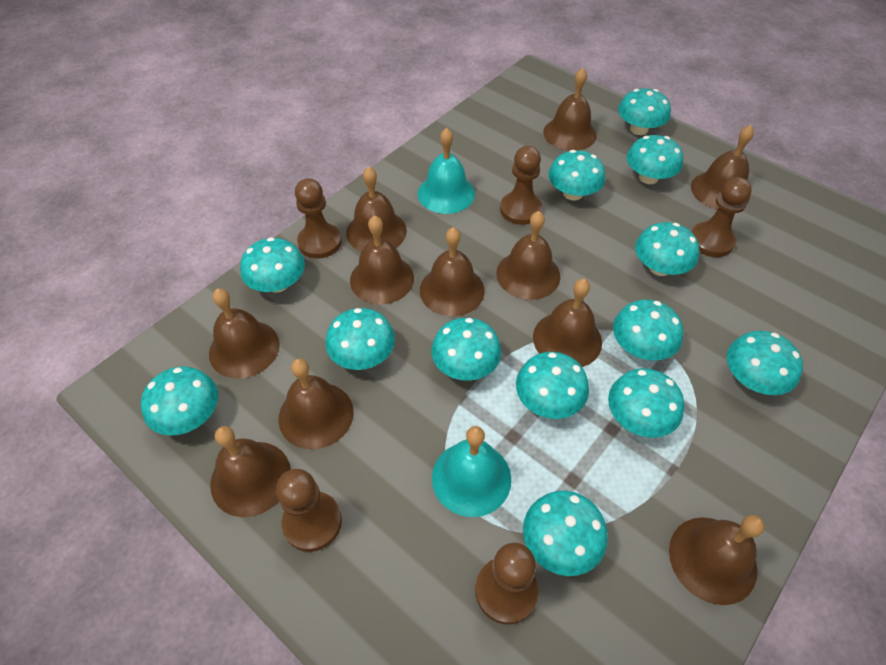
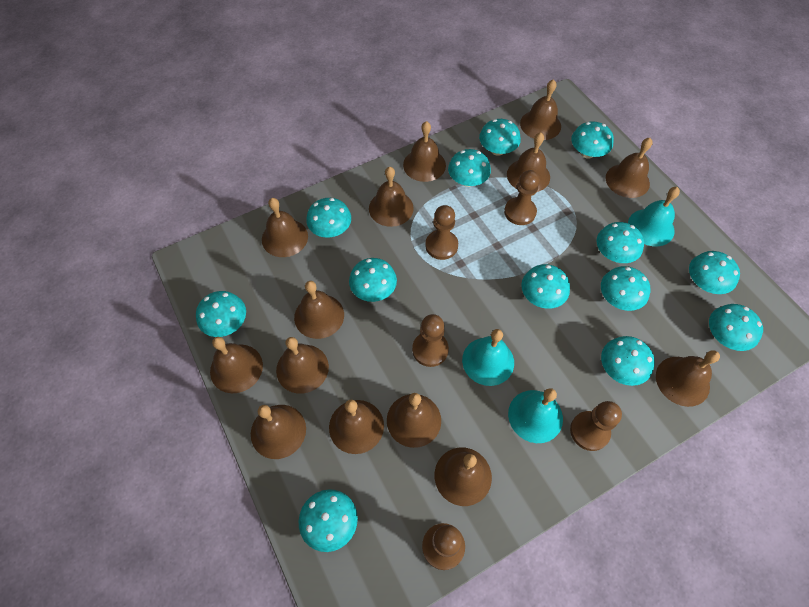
brown bell: 11 -> 14
turquoise bell: 2 -> 3

